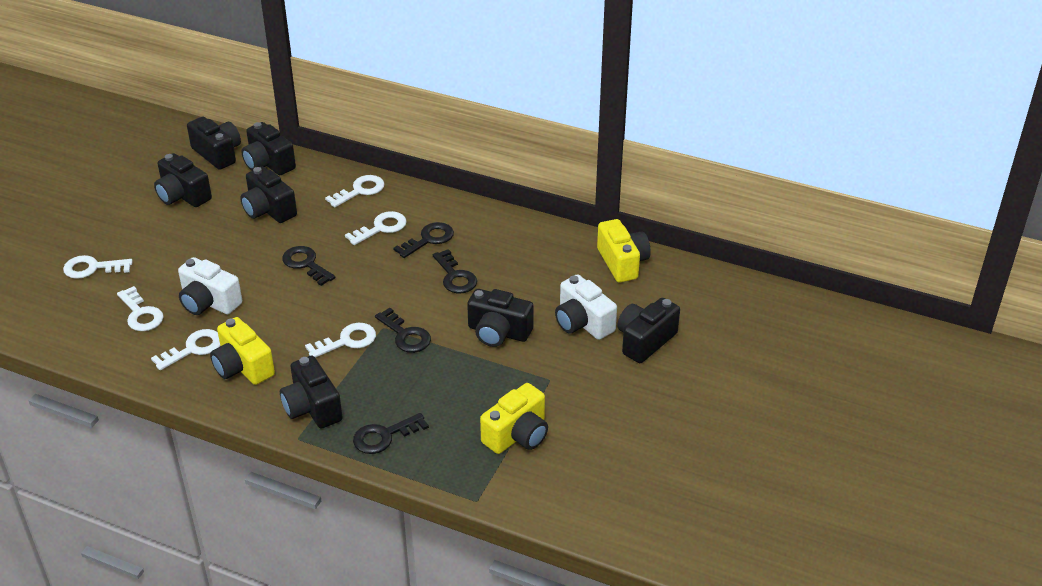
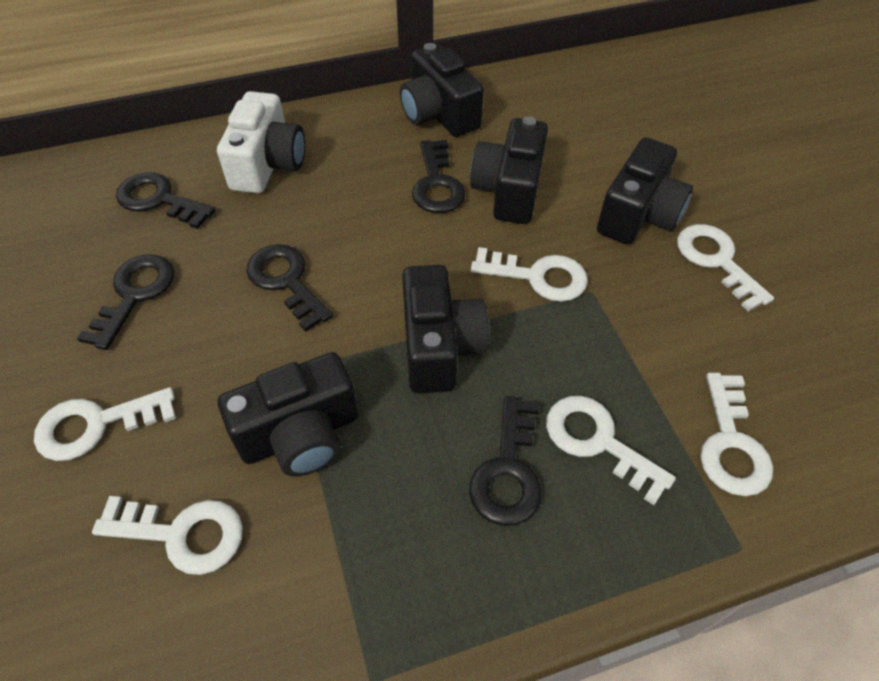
black camera: 7 -> 5
white camera: 2 -> 1
yellow camera: 3 -> 0

